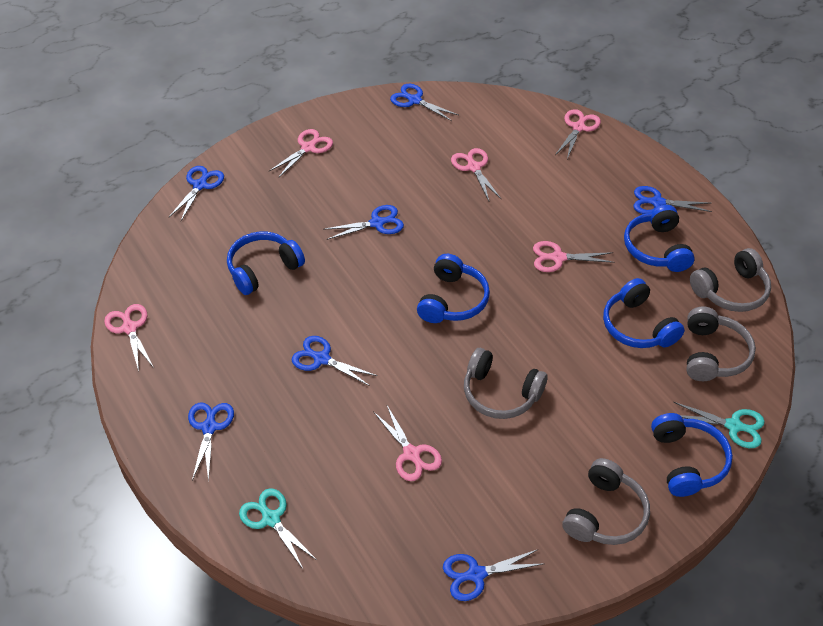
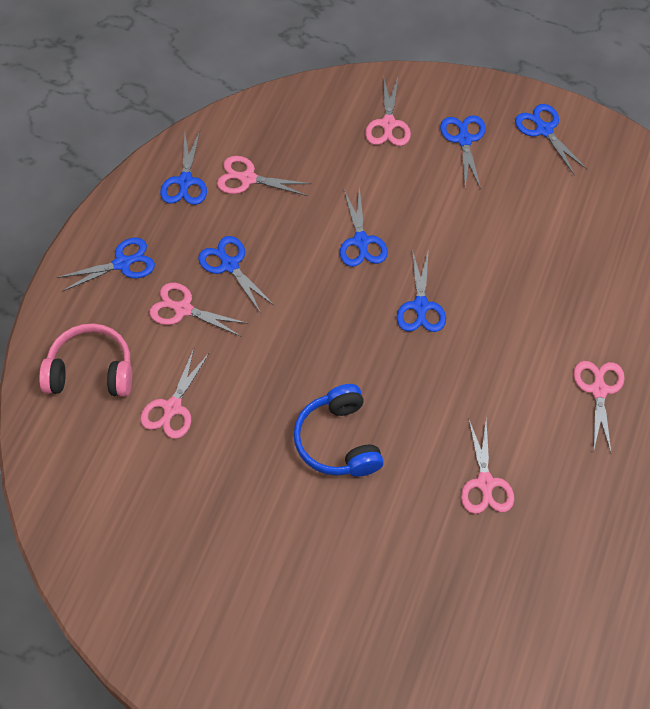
blue headphones: 5 -> 1
grey headphones: 4 -> 0
pink headphones: 0 -> 1
turquoise scissors: 2 -> 0

